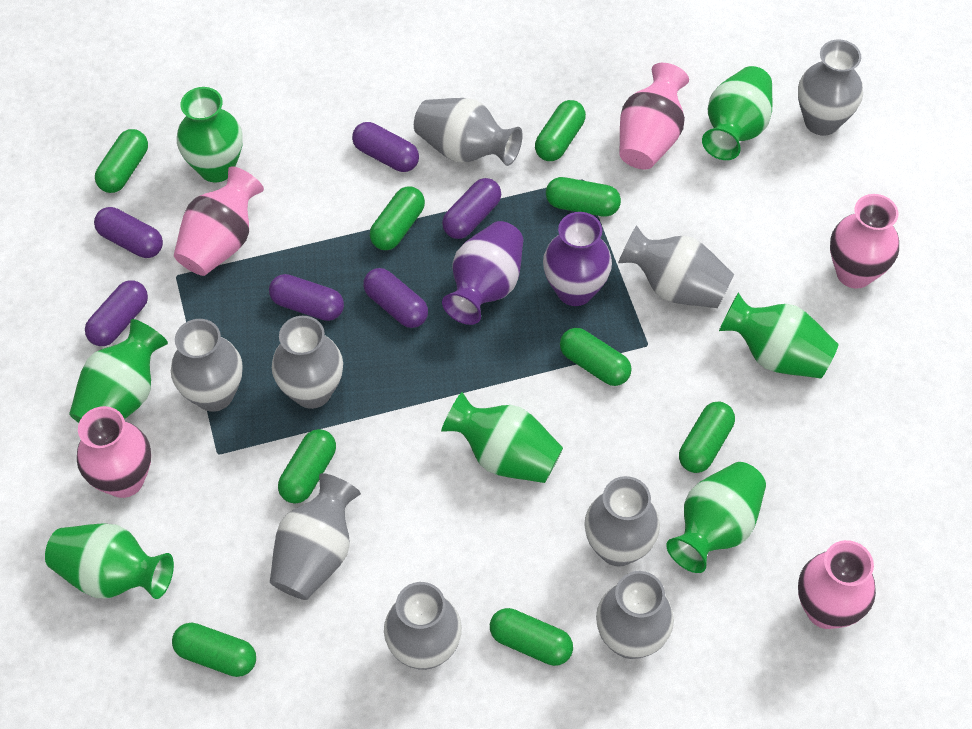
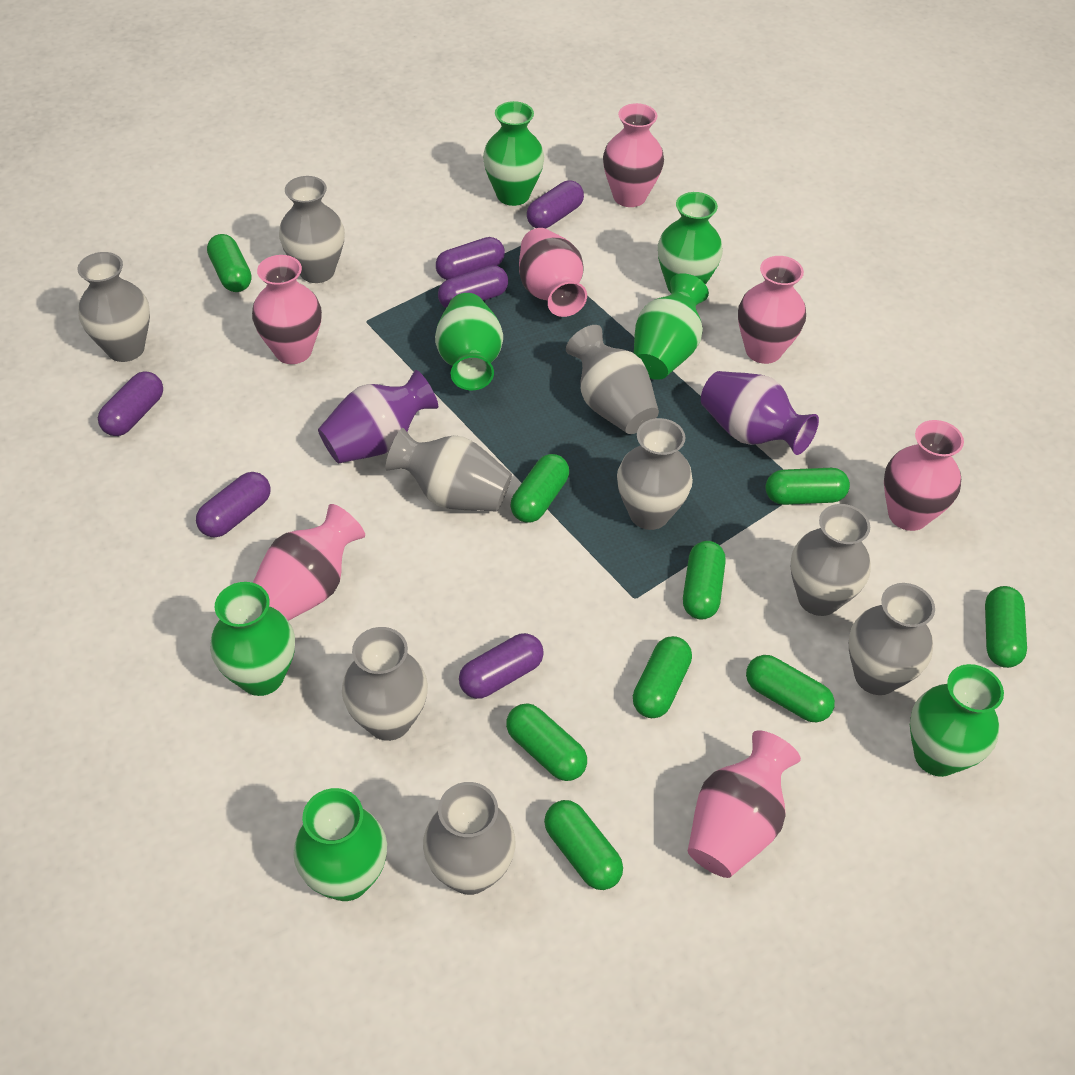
pink vase: 5 -> 7

